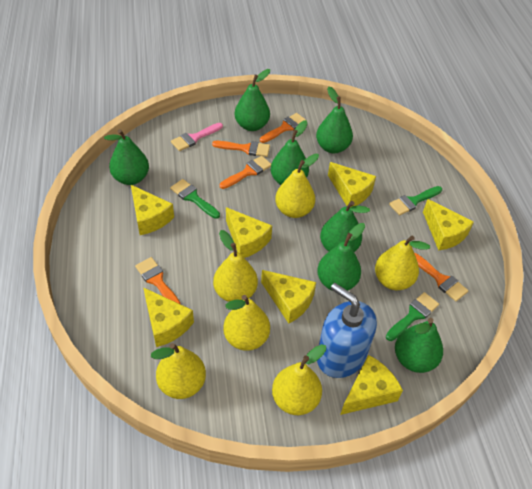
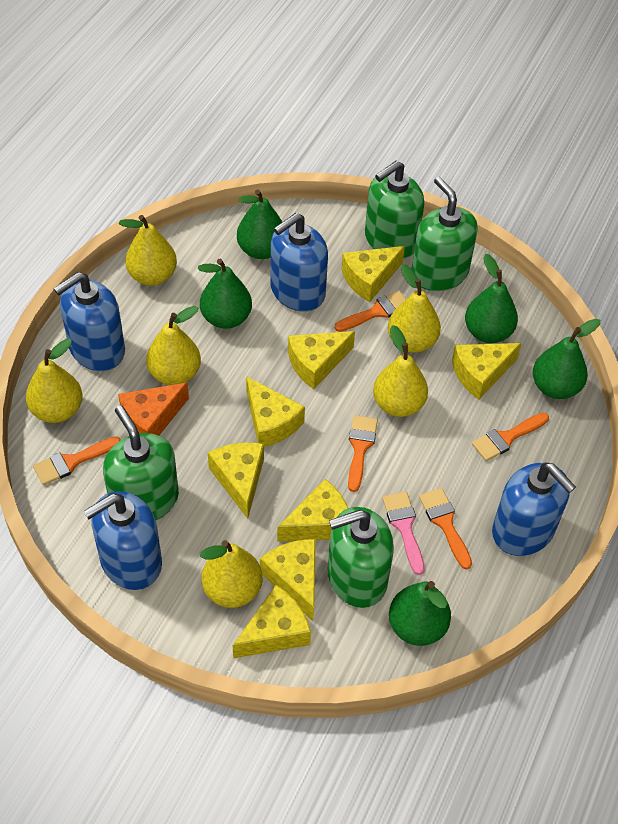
blue soap dispenser: 1 -> 4
green brush: 3 -> 0
green pear: 7 -> 5
green soap dispenser: 0 -> 4
orange cheese: 0 -> 1
yellow cheese: 7 -> 8

